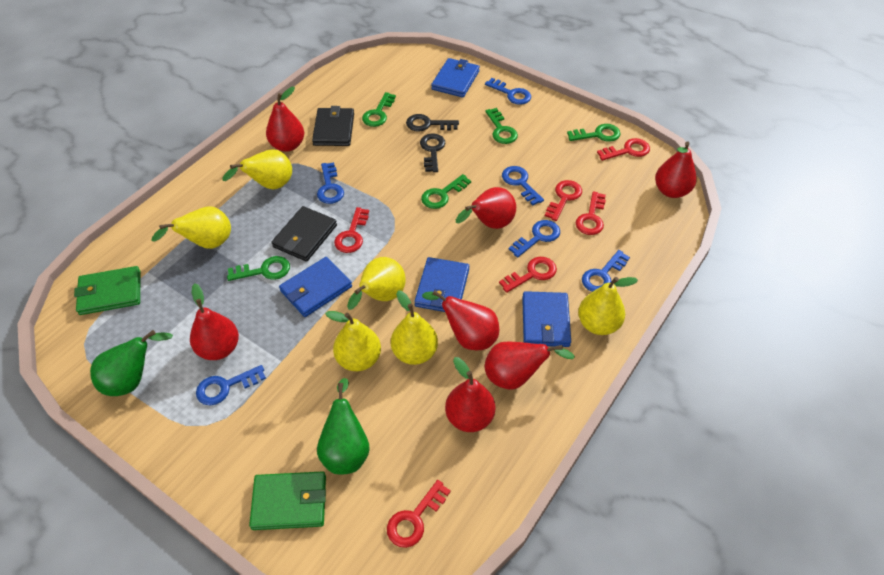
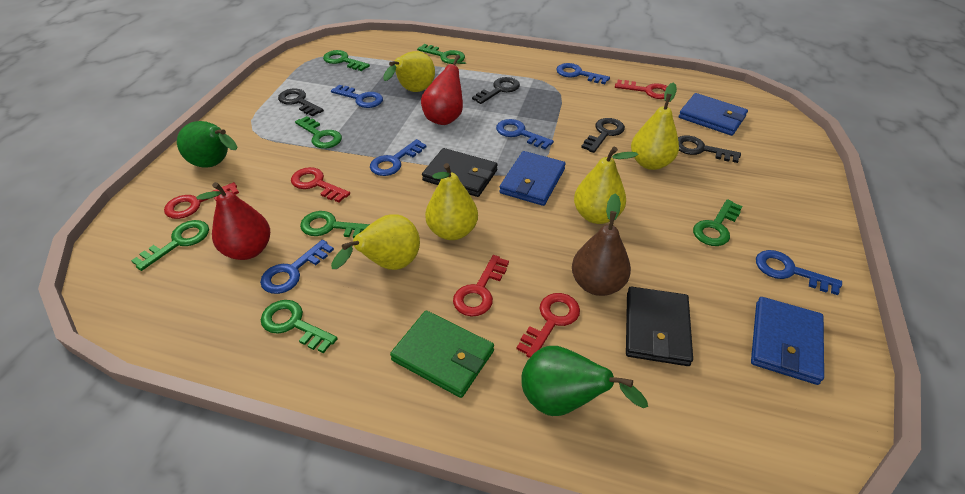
black key: 2 -> 4
blue wallet: 4 -> 3
brown pear: 0 -> 1
green key: 5 -> 7
green wallet: 2 -> 1
red key: 6 -> 5
red pear: 7 -> 2
yellow pear: 6 -> 5

